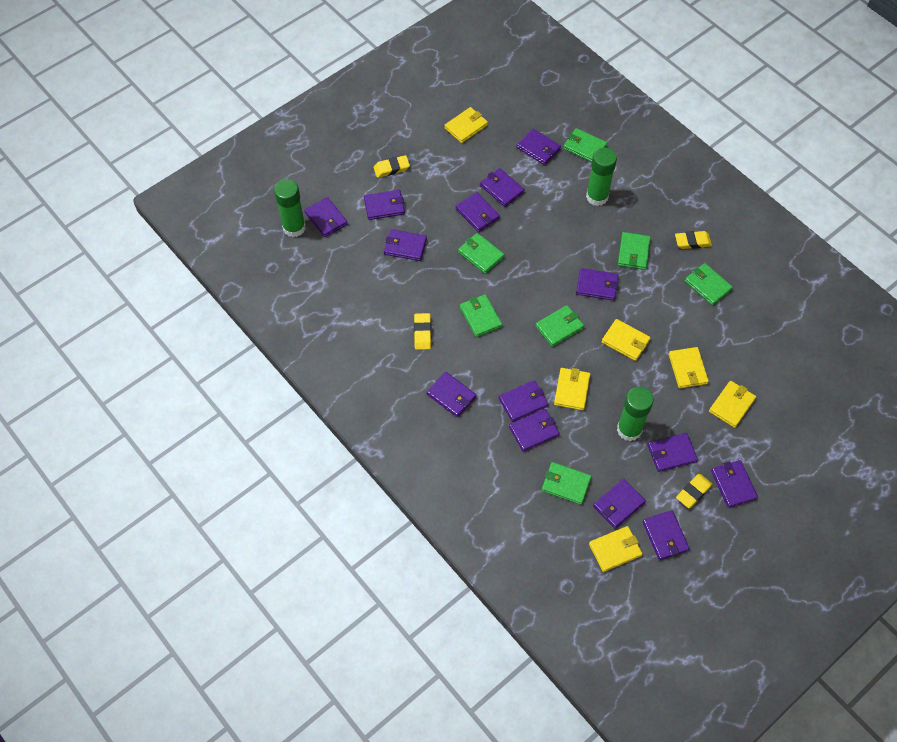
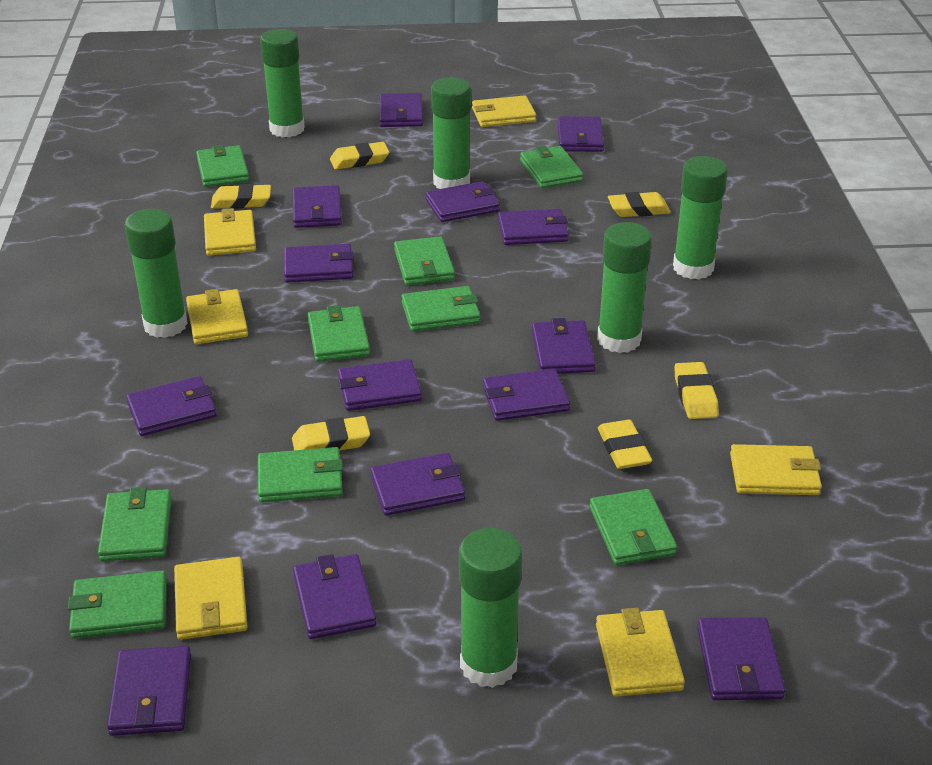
green glue stick: 3 -> 6
green wallet: 7 -> 9
yellow eraser: 4 -> 6

